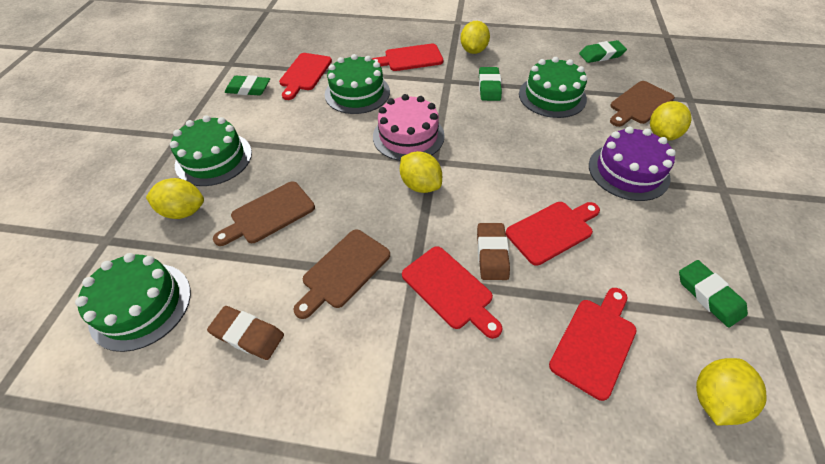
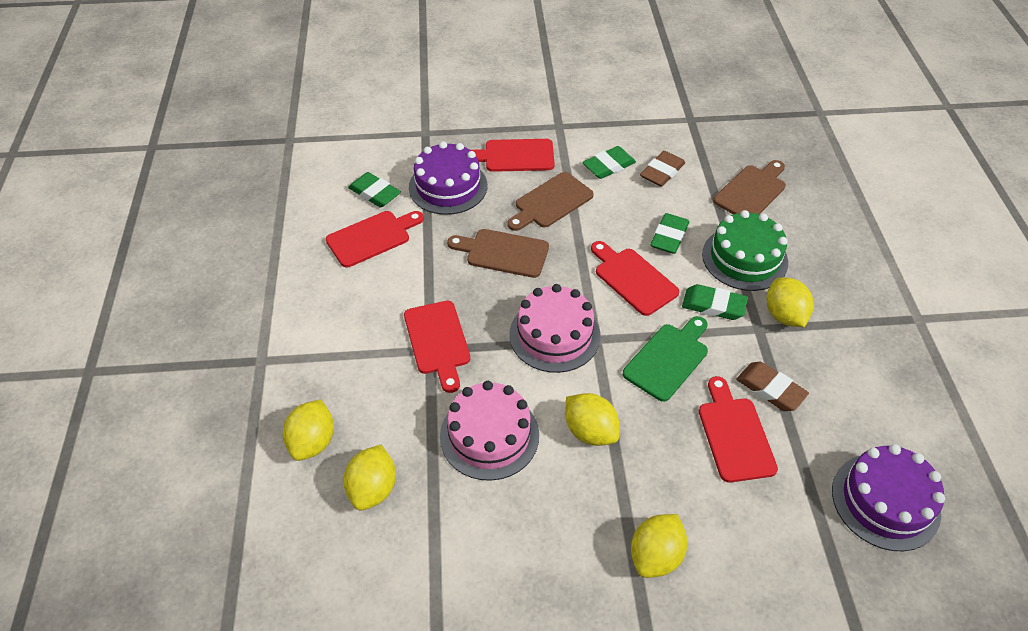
green cake: 4 -> 1
green cutting board: 0 -> 1
pink cake: 1 -> 2
purple cake: 1 -> 2

